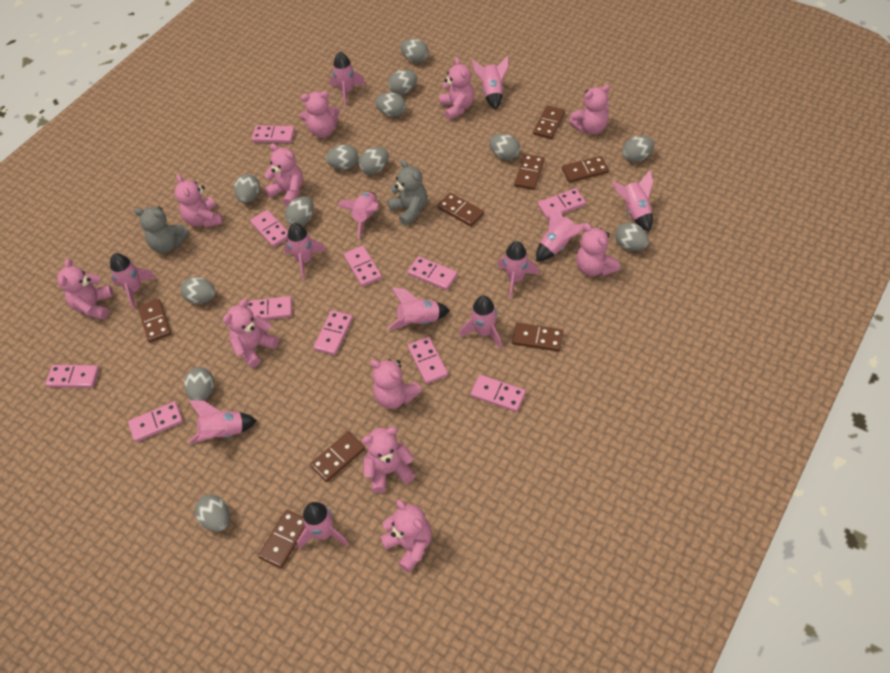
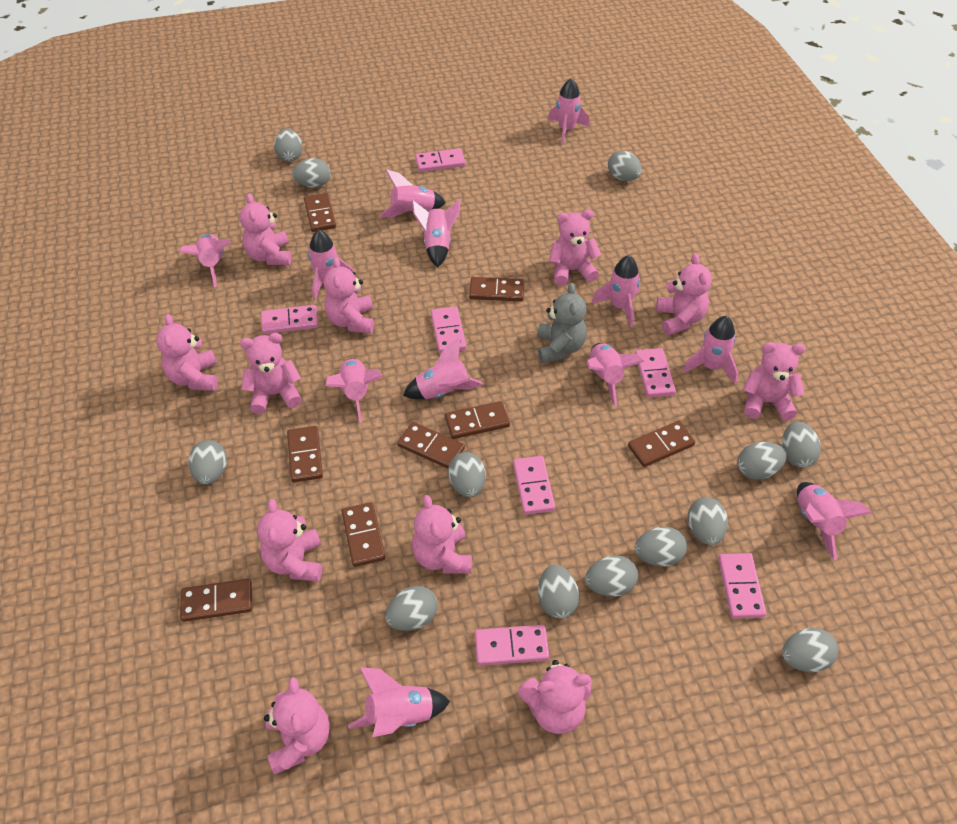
grey teddy bear: 2 -> 1
pink domino: 11 -> 7

